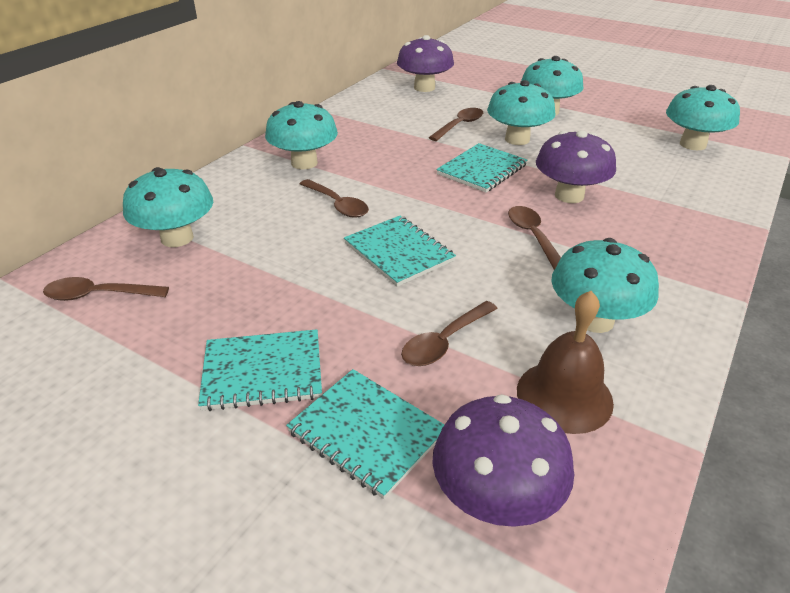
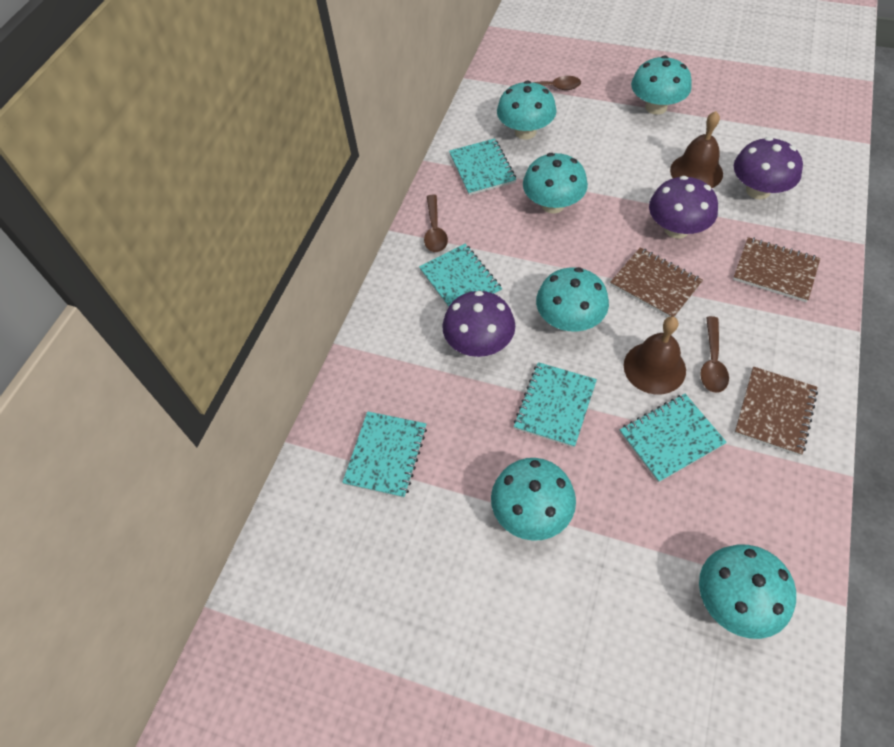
brown bell: 1 -> 2
brown notebook: 0 -> 3
brown spoon: 5 -> 3
turquoise notebook: 4 -> 5

